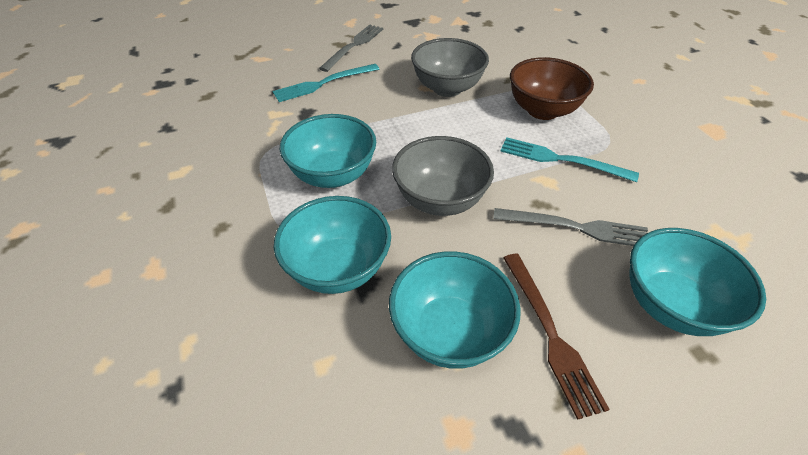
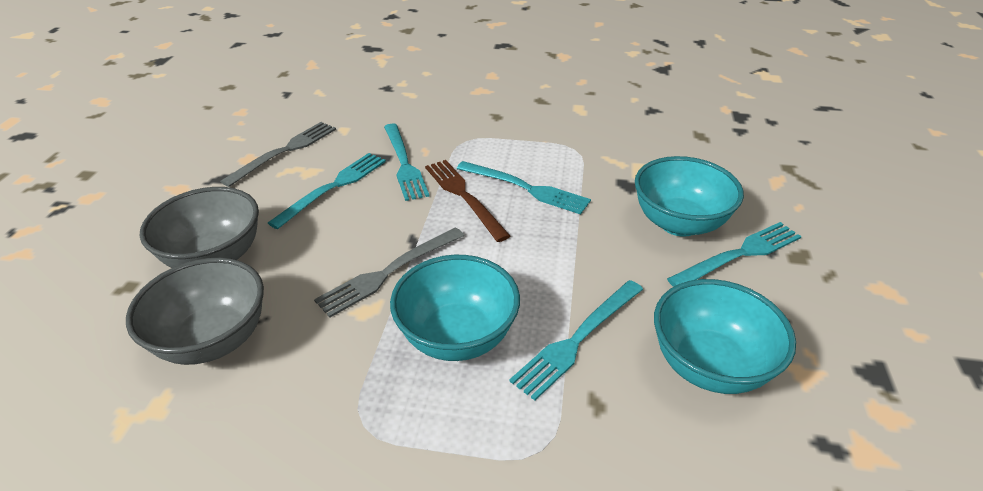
brown bowl: 1 -> 0
turquoise bowl: 4 -> 3
turquoise fork: 2 -> 5

